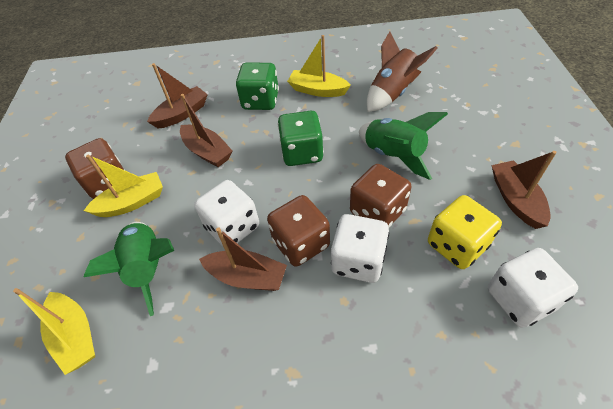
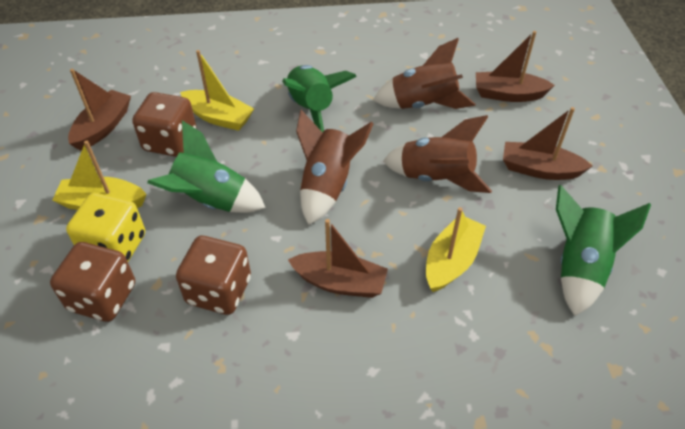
brown rocket: 1 -> 3
green dice: 2 -> 0
green rocket: 2 -> 3
white dice: 3 -> 0

